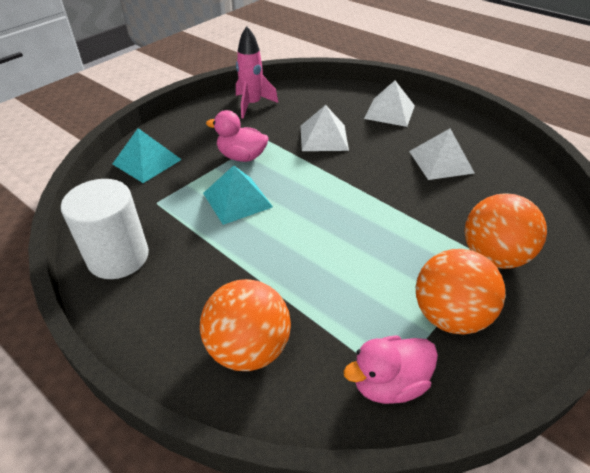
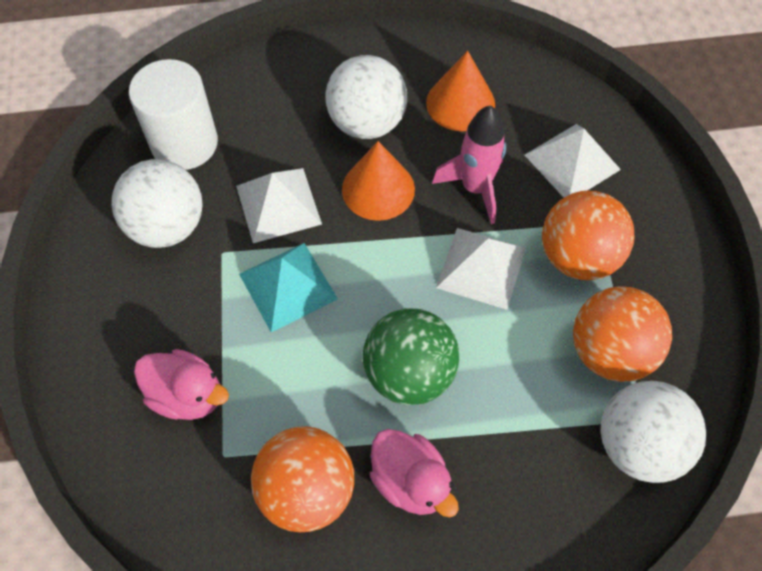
green ball: 0 -> 1
orange cone: 0 -> 2
turquoise pyramid: 2 -> 1
white ball: 0 -> 3

